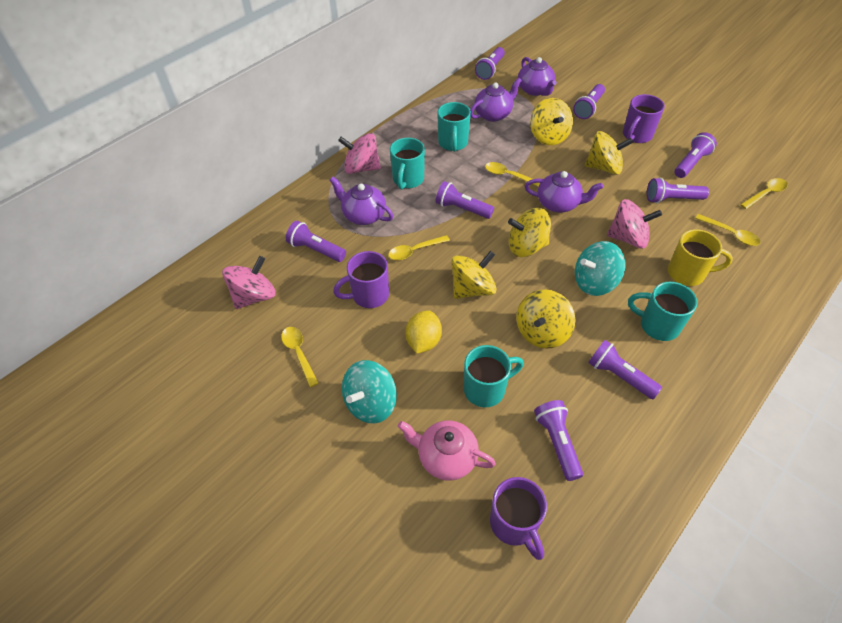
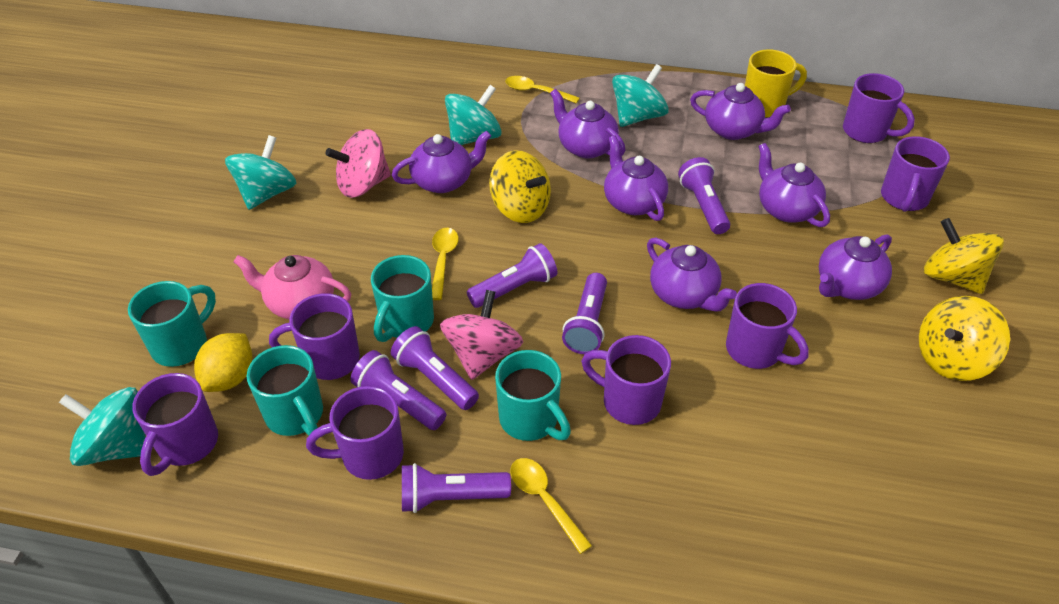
pink spinning top: 3 -> 2
purple flashlight: 8 -> 6
purple mug: 3 -> 7
purple teapot: 4 -> 7
turquoise spinning top: 2 -> 4
yellow spinning top: 5 -> 3
yellow spoon: 5 -> 3

